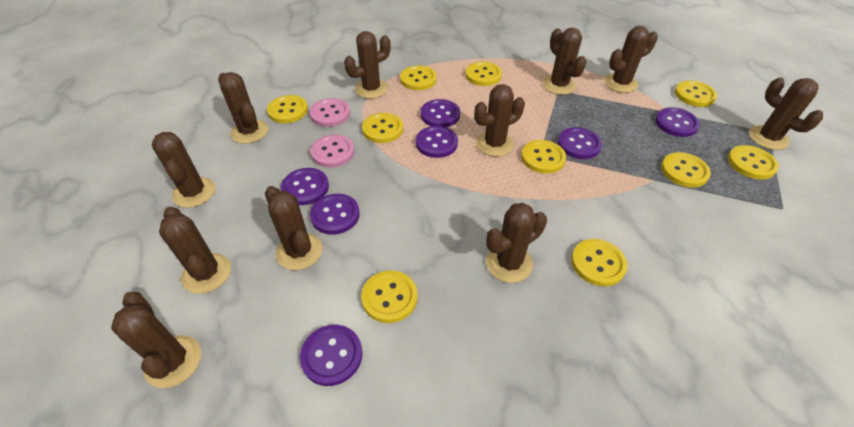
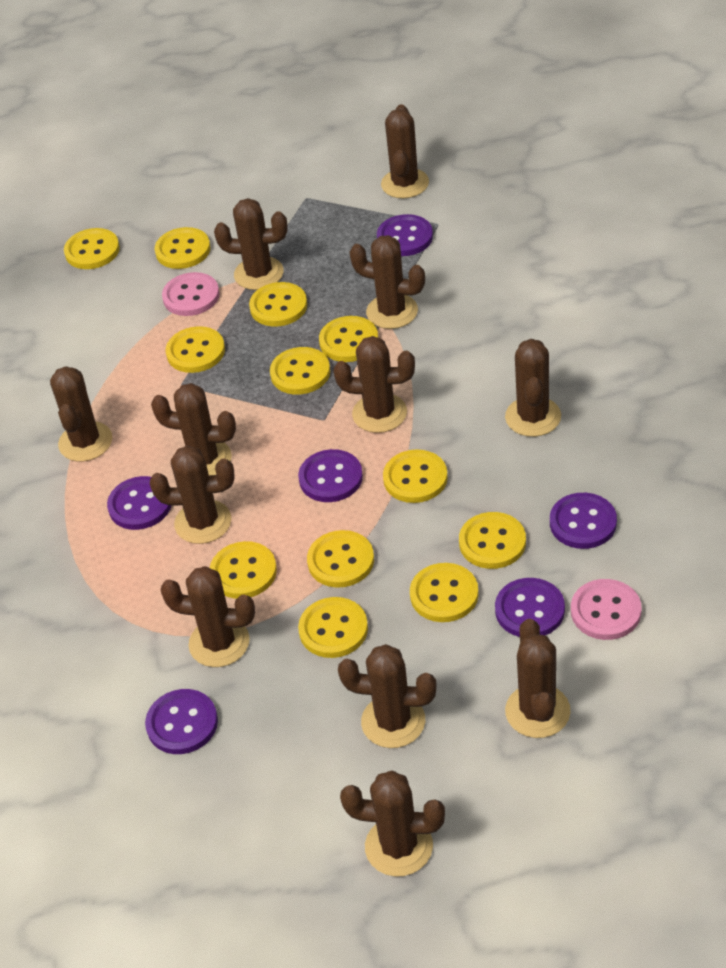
brown cactus: 11 -> 12
purple button: 7 -> 6
yellow button: 10 -> 12

